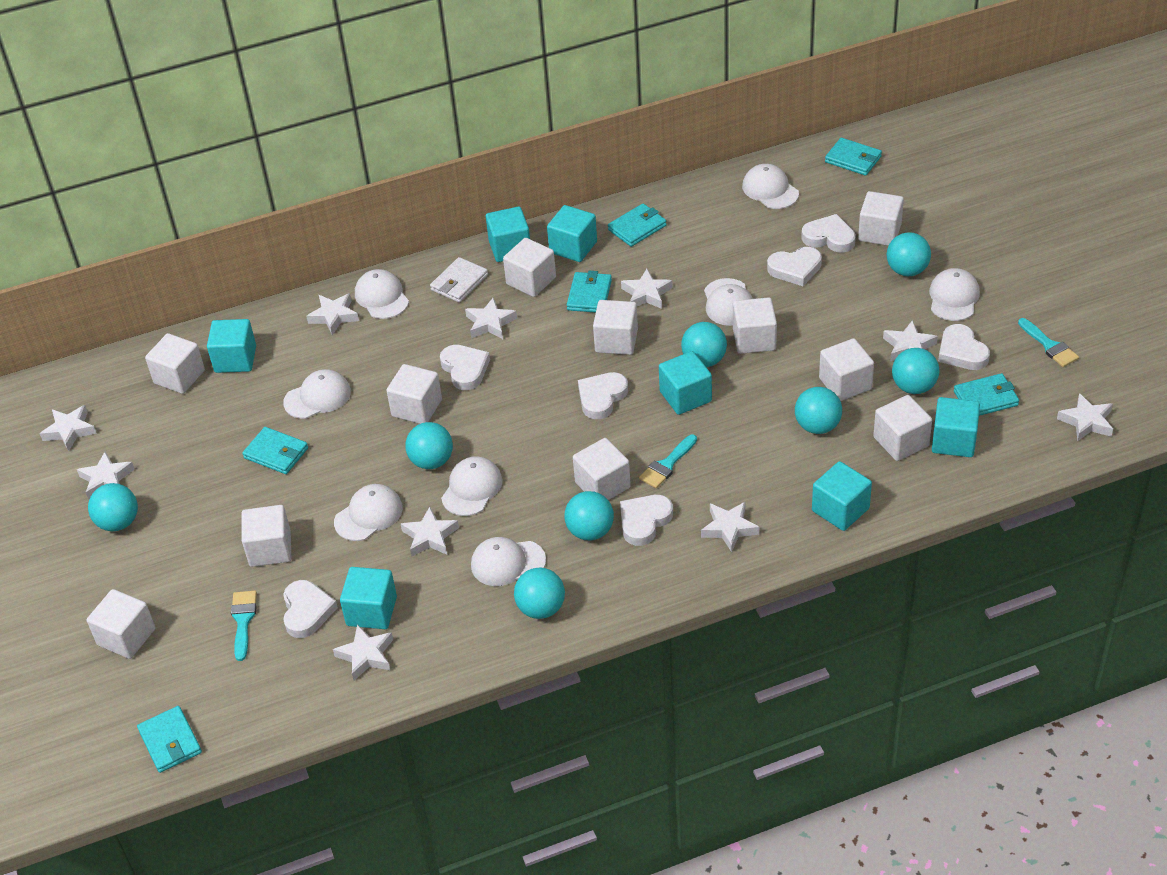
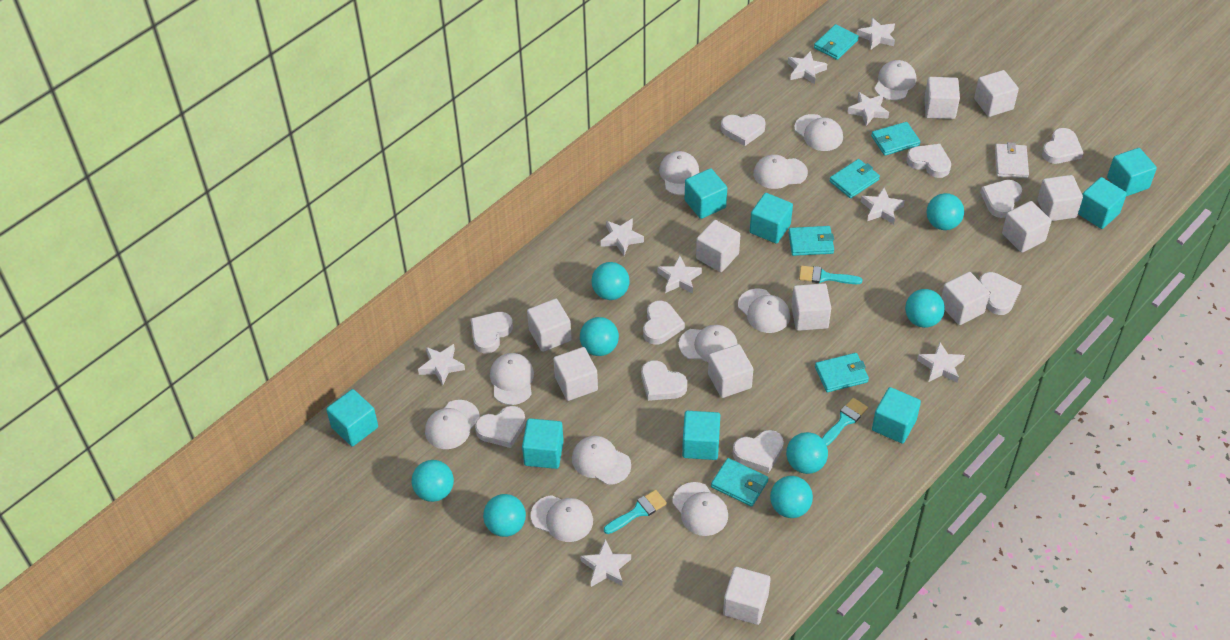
turquoise cube: 7 -> 8
white cap: 8 -> 11
white heart: 7 -> 10
white star: 10 -> 9

